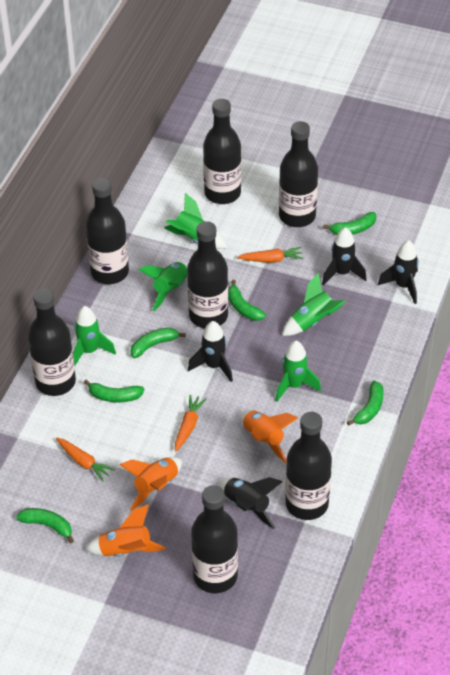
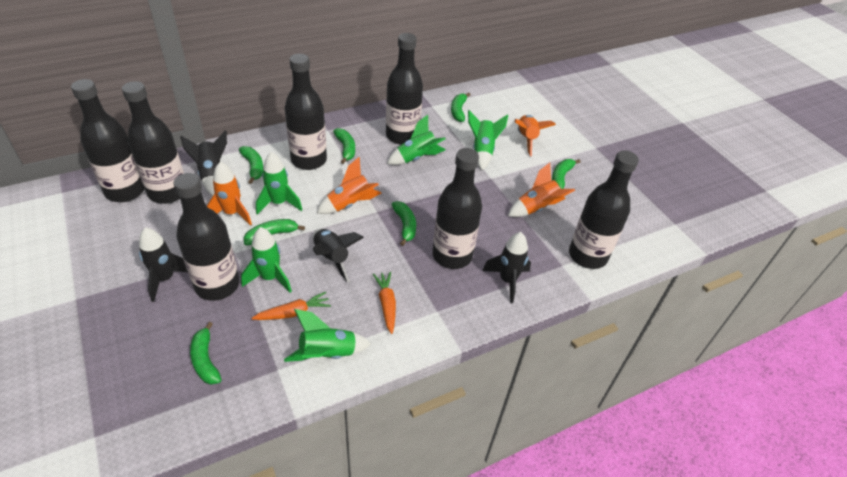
green banana: 6 -> 7
orange carrot: 3 -> 2
orange rocket: 3 -> 4

